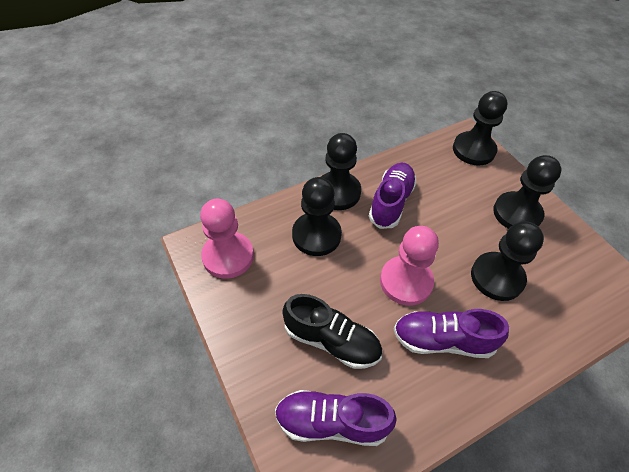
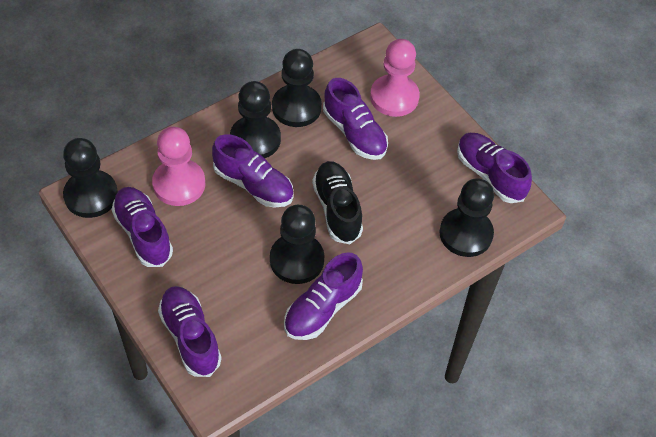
purple shoe: 3 -> 6

